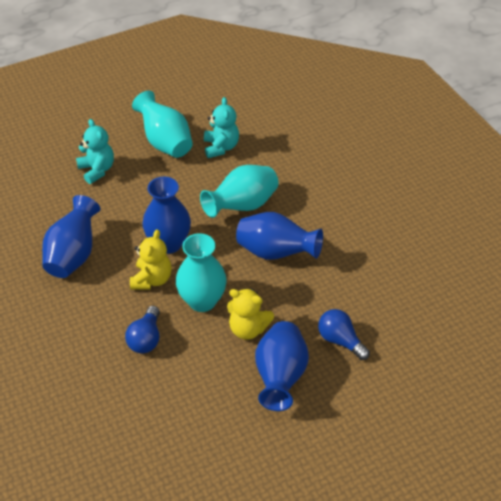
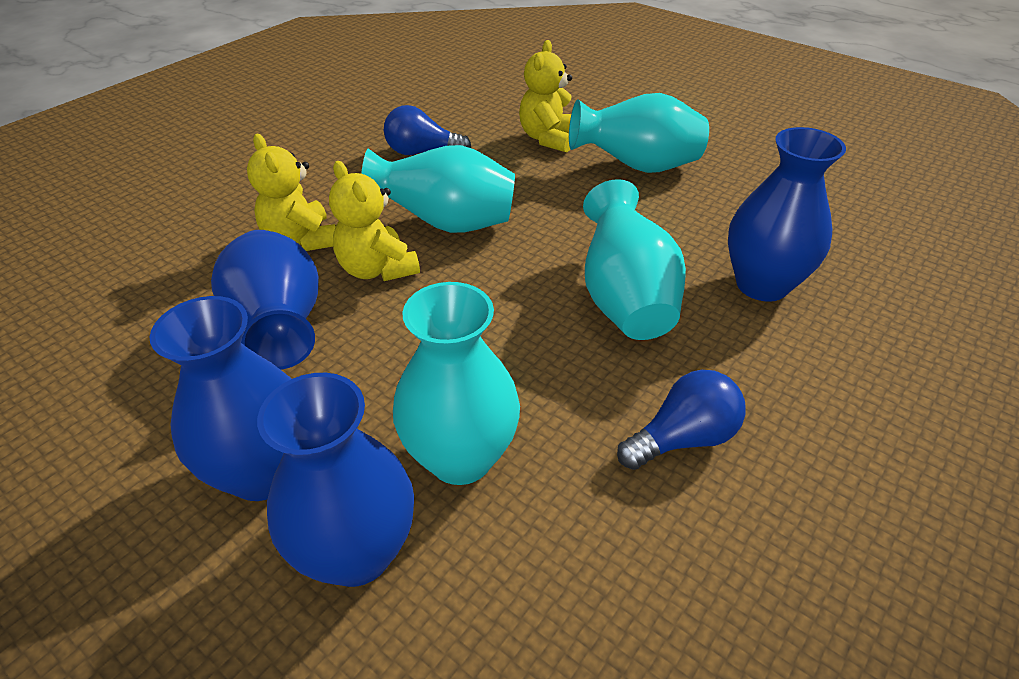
turquoise teddy bear: 2 -> 0
turquoise vase: 3 -> 4
yellow teddy bear: 2 -> 3

